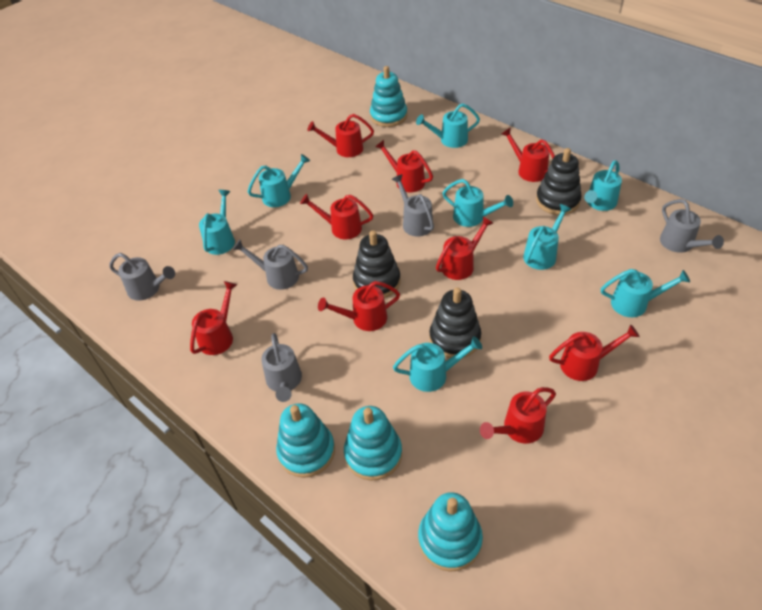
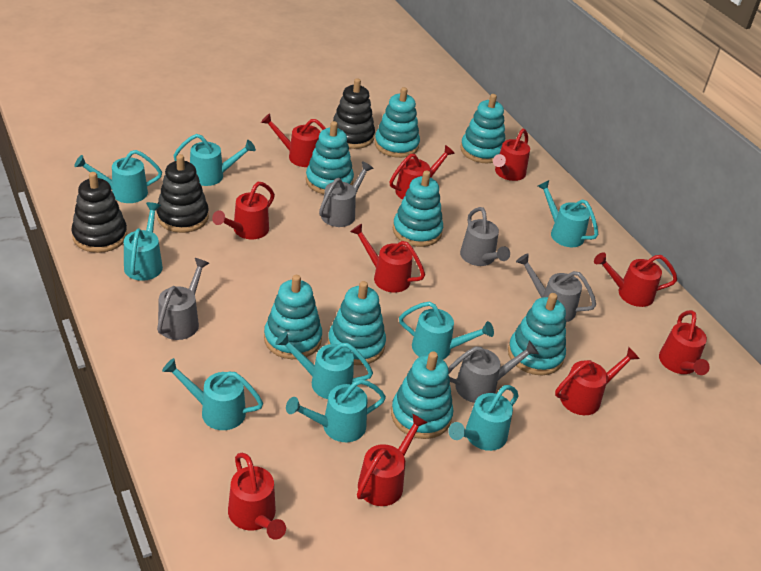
red watering can: 9 -> 10
turquoise stacking toy: 4 -> 8
turquoise watering can: 8 -> 9

